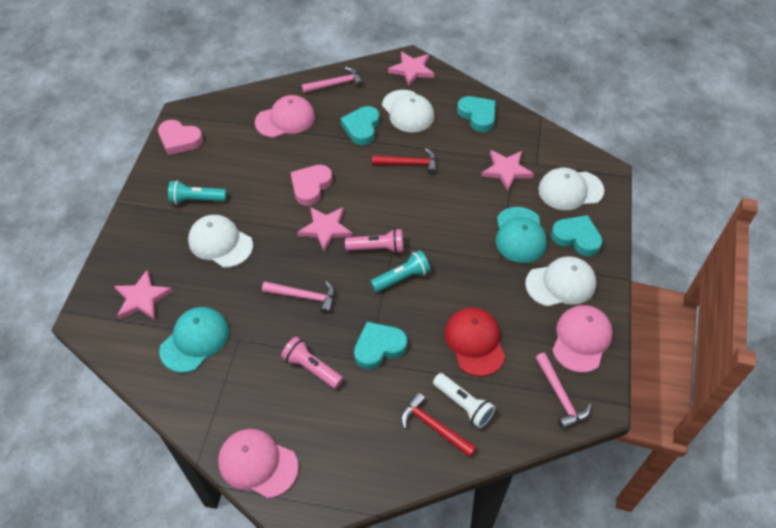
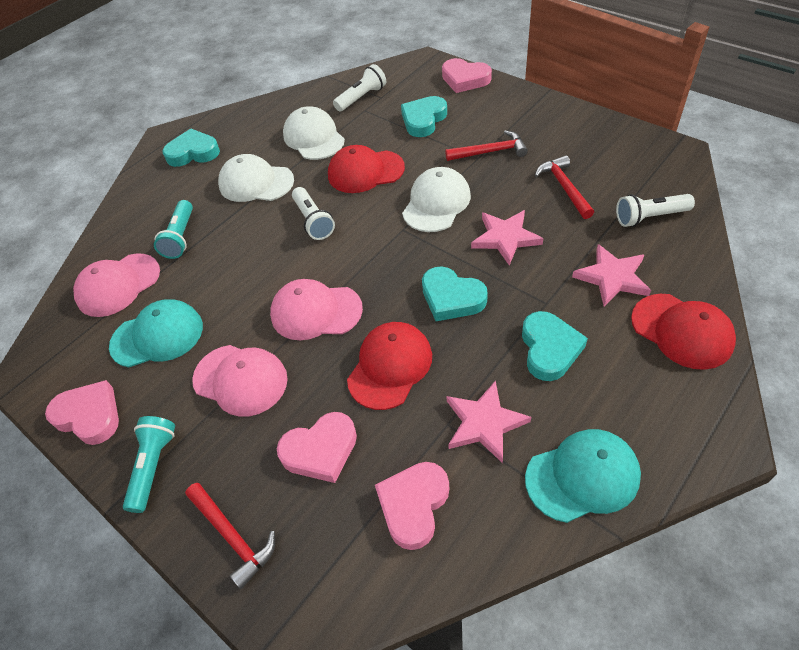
pink flashlight: 2 -> 0
pink hammer: 3 -> 0
pink heart: 2 -> 4
pink star: 4 -> 3
red cap: 1 -> 3
red hammer: 2 -> 3
white cap: 4 -> 3
white flashlight: 1 -> 3

